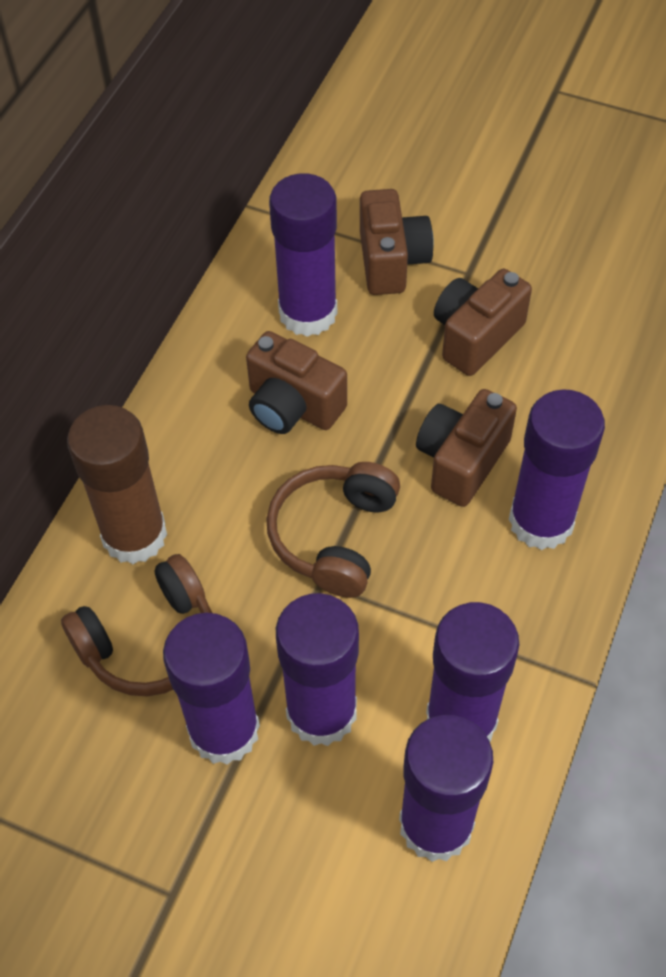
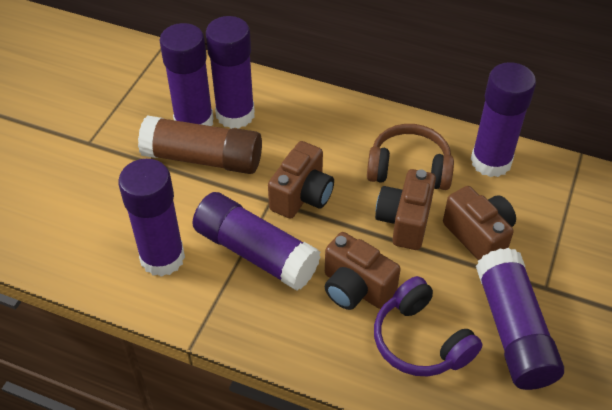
brown headphones: 2 -> 1
purple headphones: 0 -> 1

